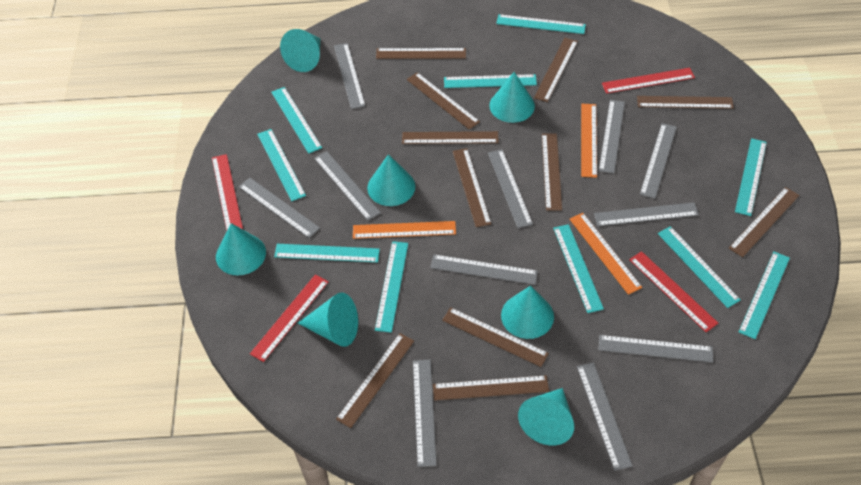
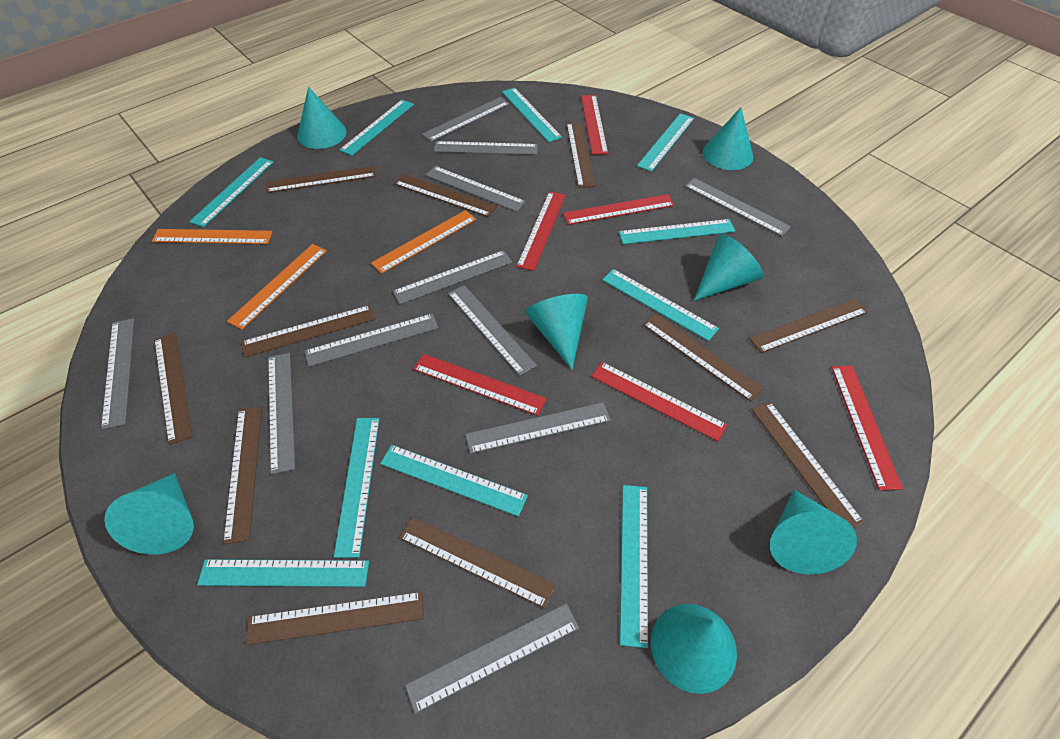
red ruler: 4 -> 6

